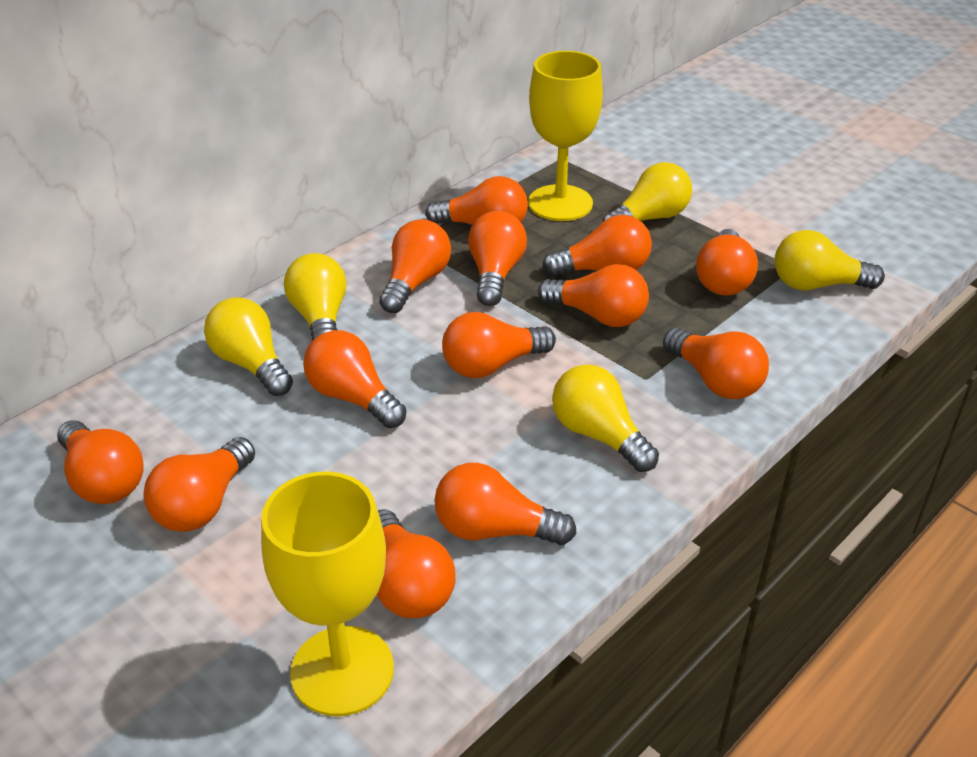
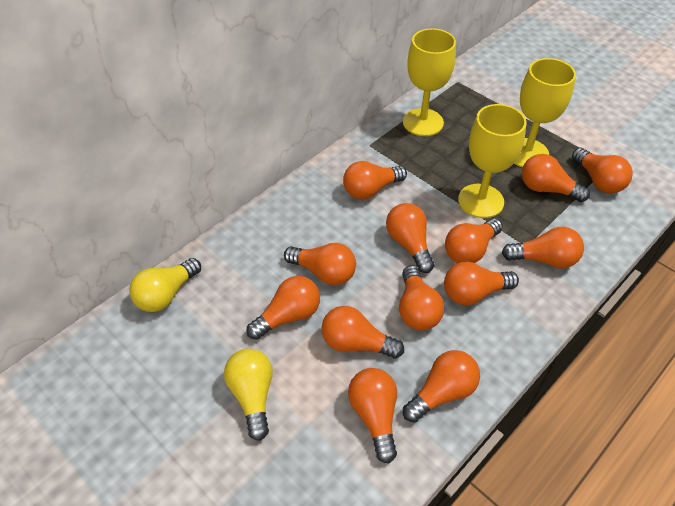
yellow goblet: 2 -> 3
yellow light bulb: 5 -> 2

